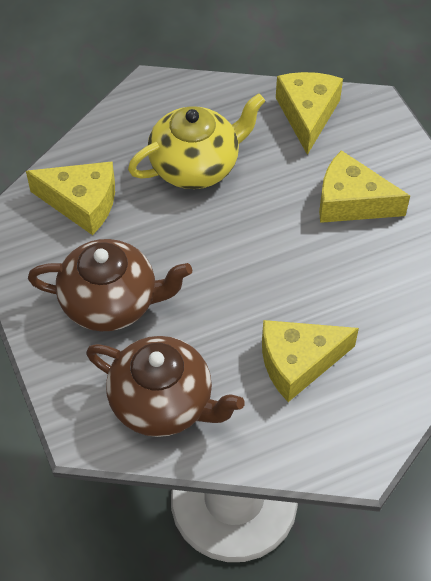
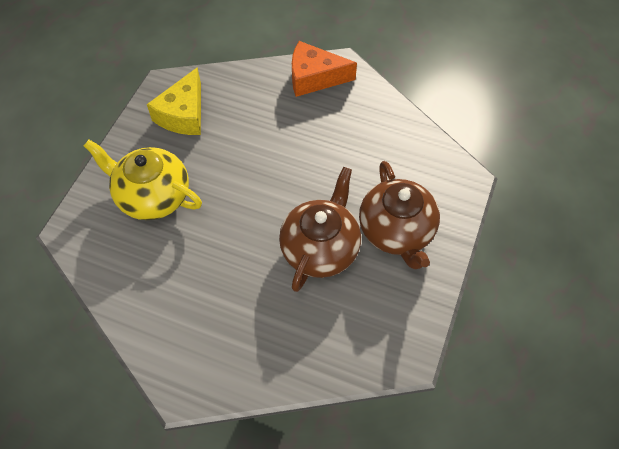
orange cheese: 0 -> 1
yellow cheese: 4 -> 1

